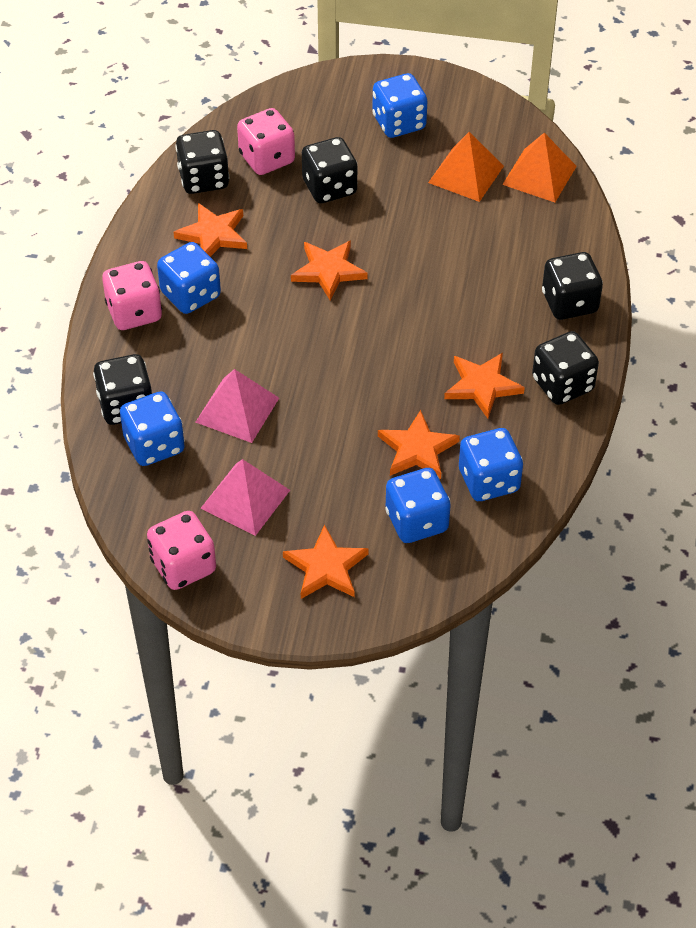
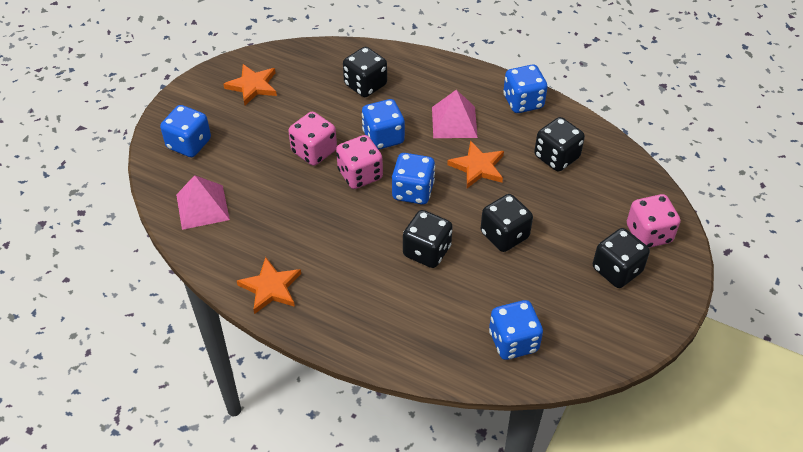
orange pyramid: 2 -> 0
orange star: 5 -> 3

